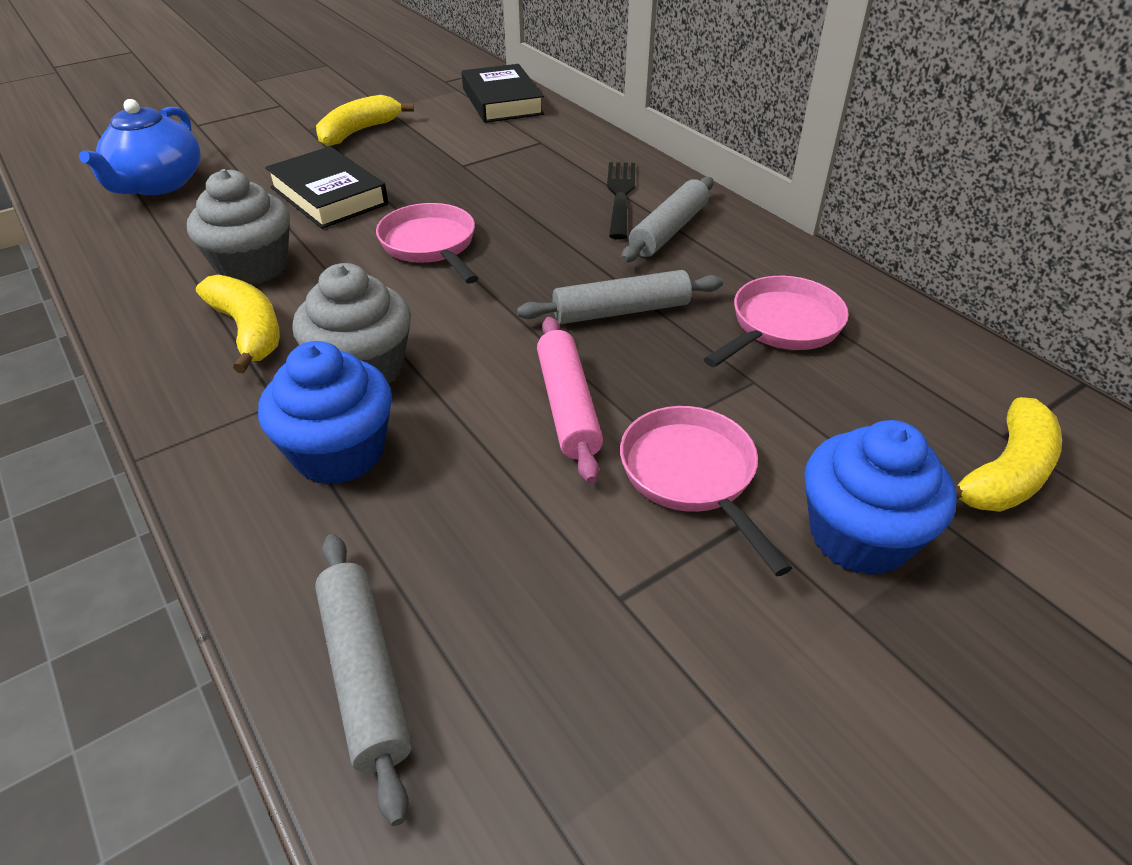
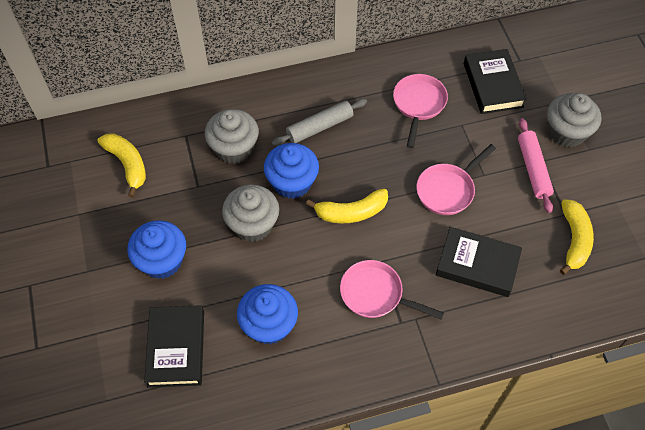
black book: 2 -> 3
black fork: 1 -> 0
blue cupcake: 2 -> 3
blue teapot: 1 -> 0
grey cupcake: 2 -> 3
grey rolling pin: 3 -> 1

